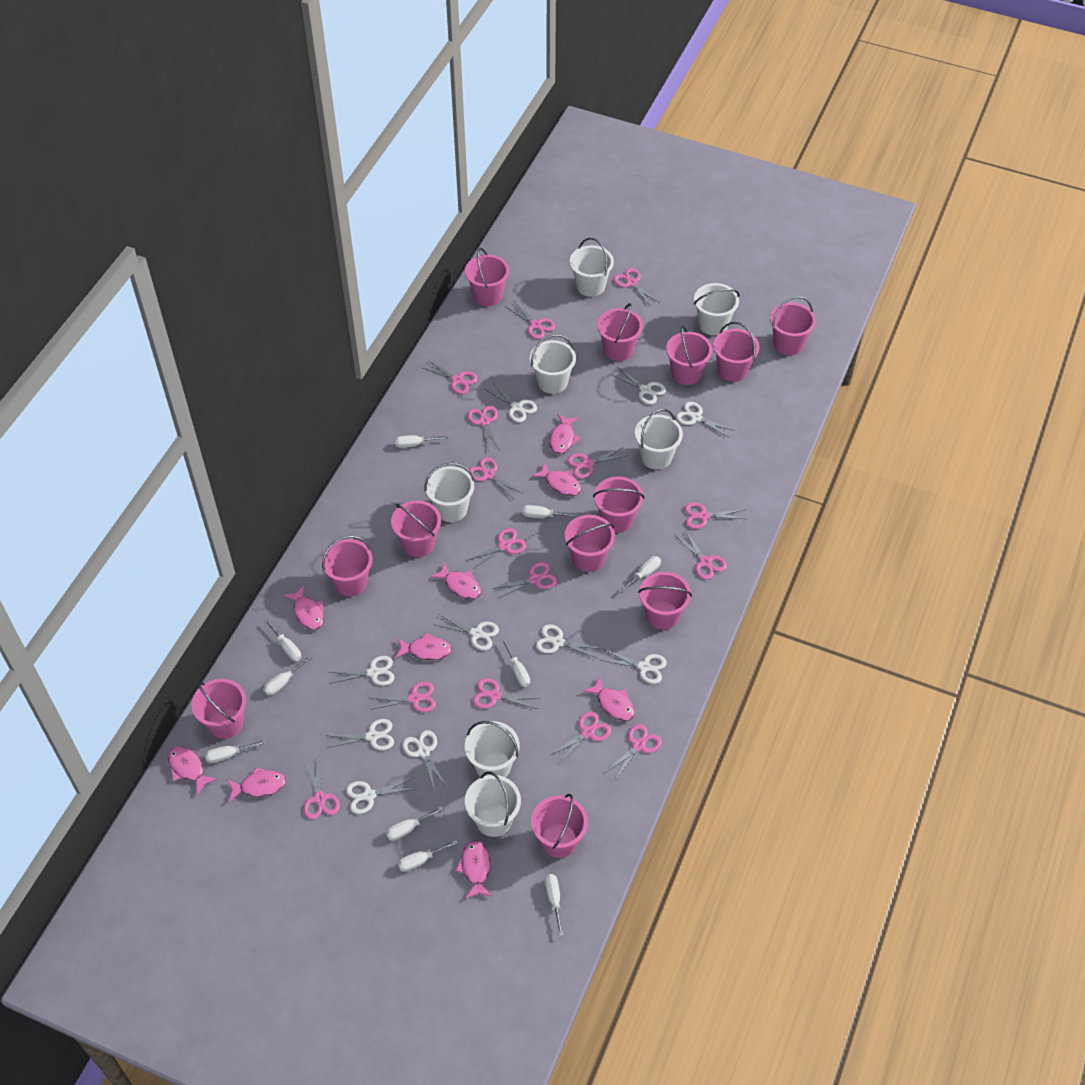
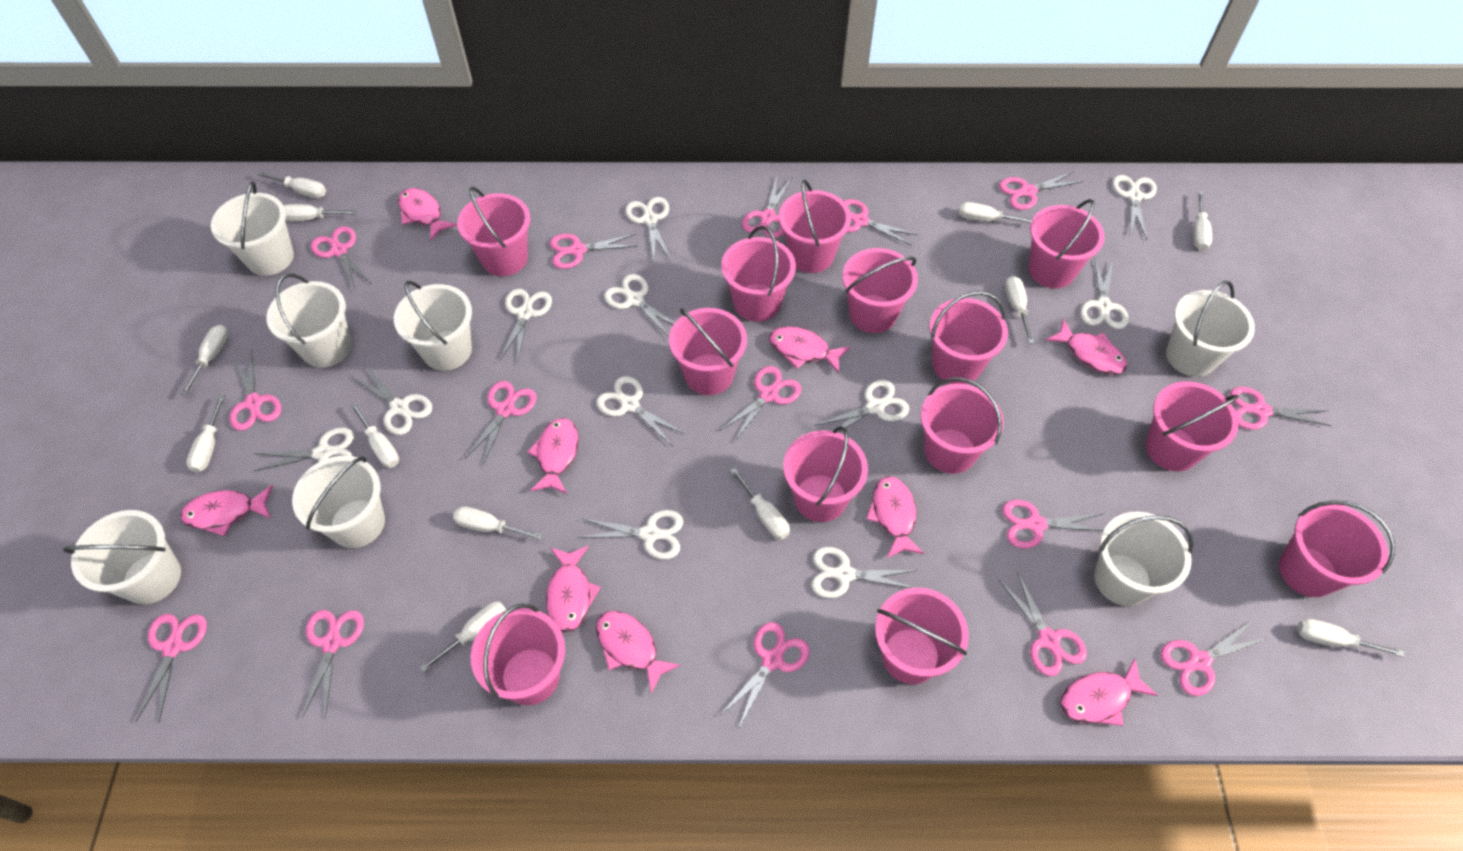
pink bucket: 12 -> 13
white scissors: 10 -> 11
white screwdriver: 10 -> 12

